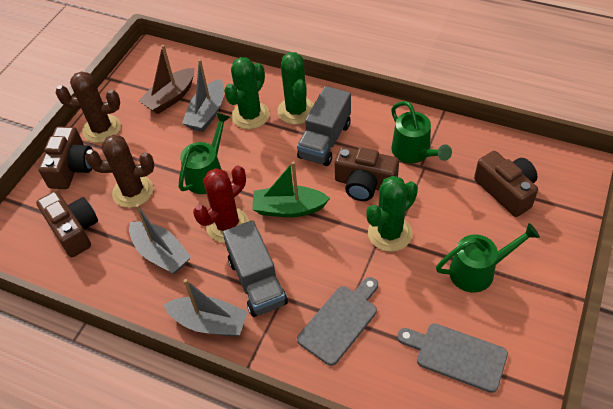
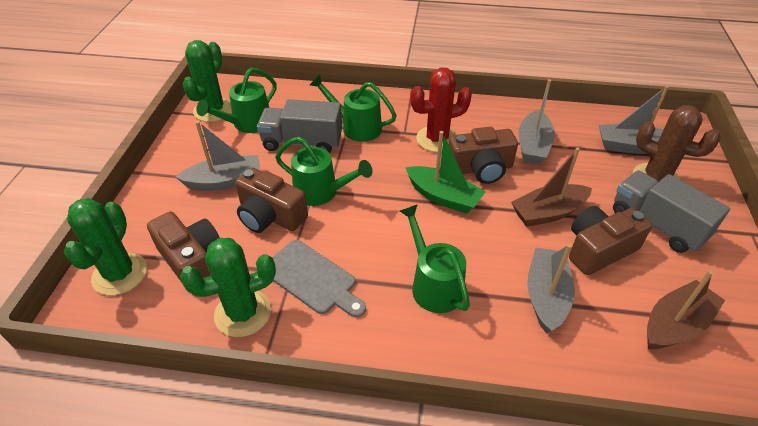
brown boat: 1 -> 2
brown cactus: 2 -> 1
green watering can: 3 -> 4
grey boat: 3 -> 4
grey cutting board: 2 -> 1

